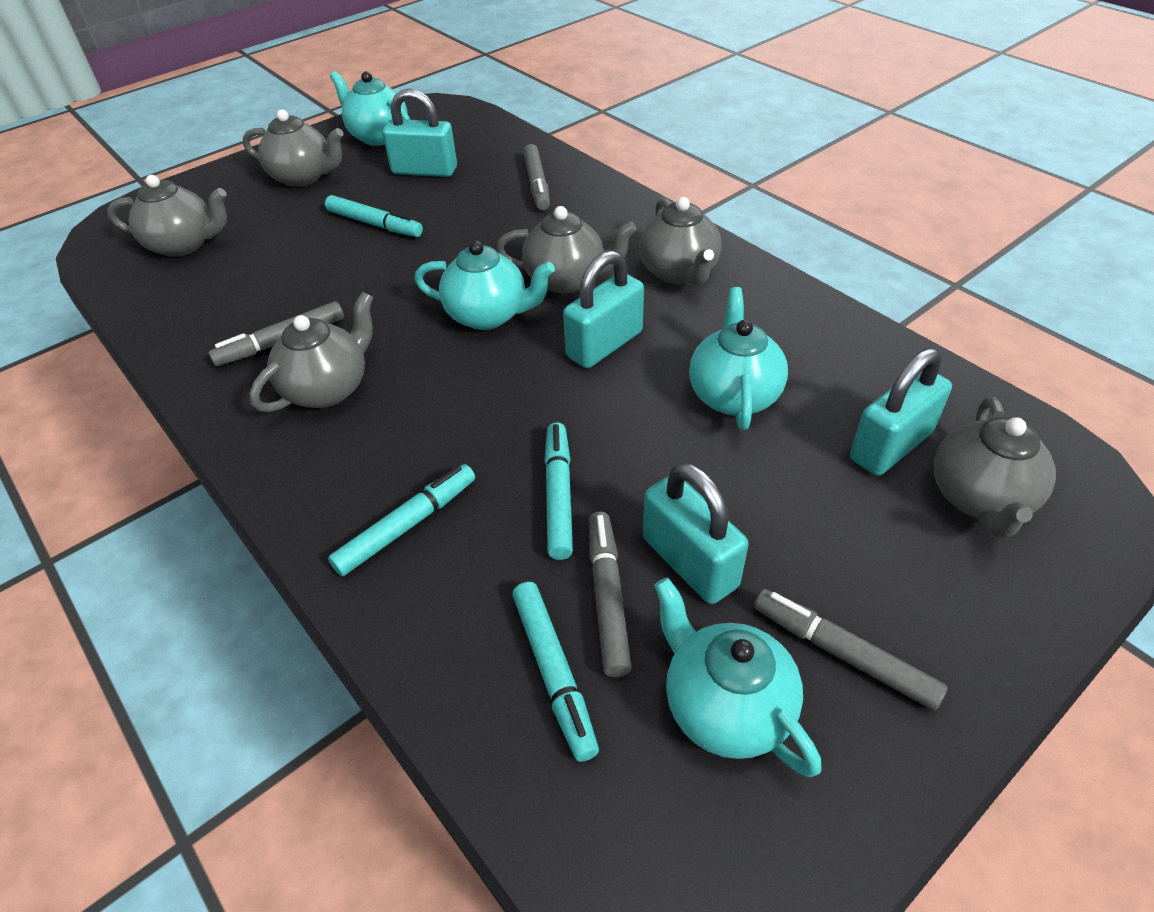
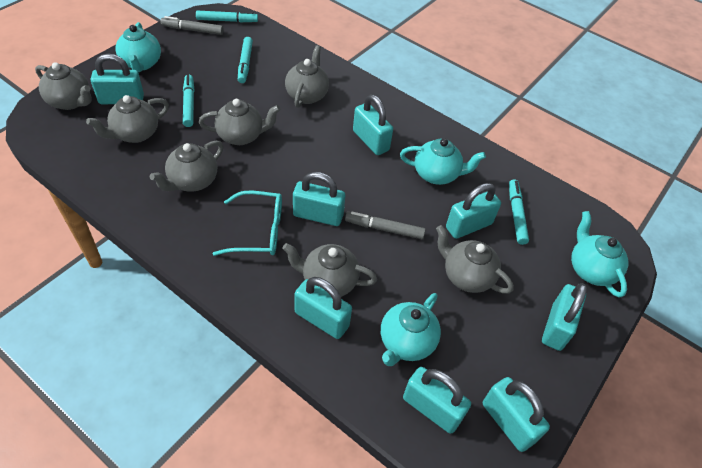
grey marker: 4 -> 2
grey teapot: 6 -> 7
turquoise glasses: 0 -> 1
turquoise padlock: 4 -> 8

